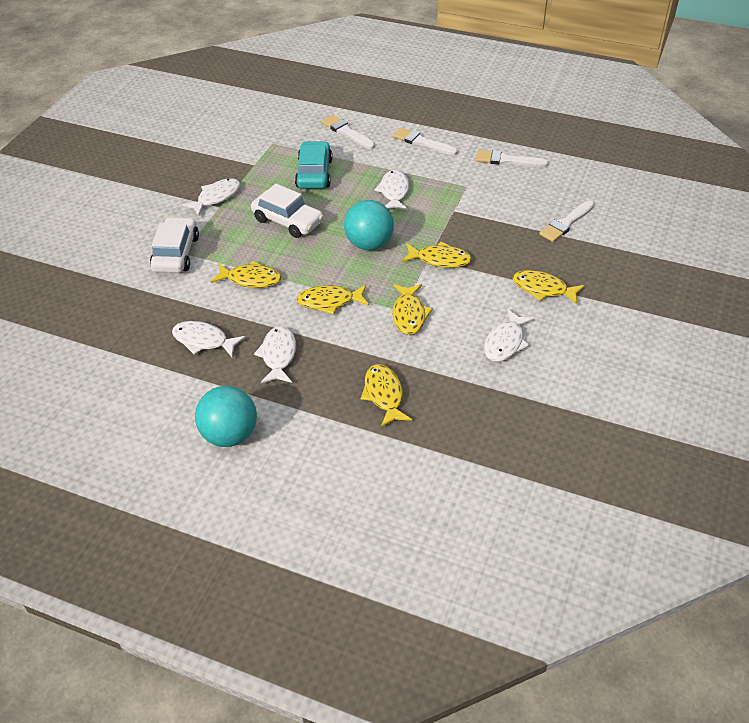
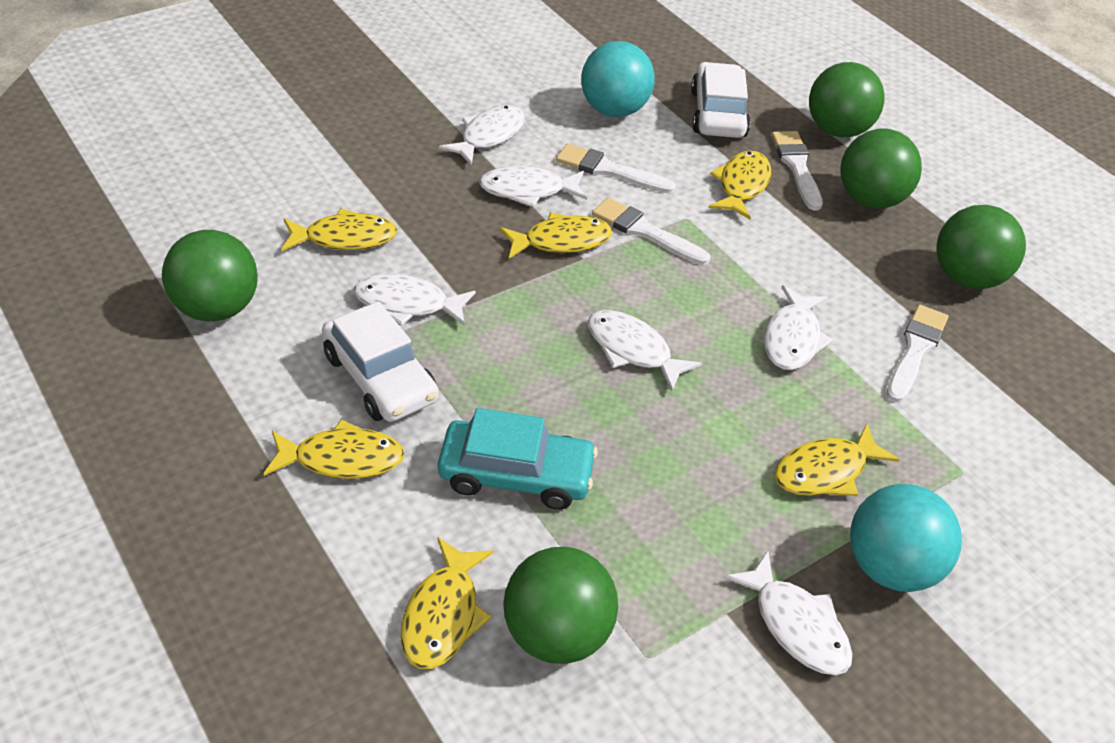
green ball: 0 -> 5
white fish: 5 -> 6

